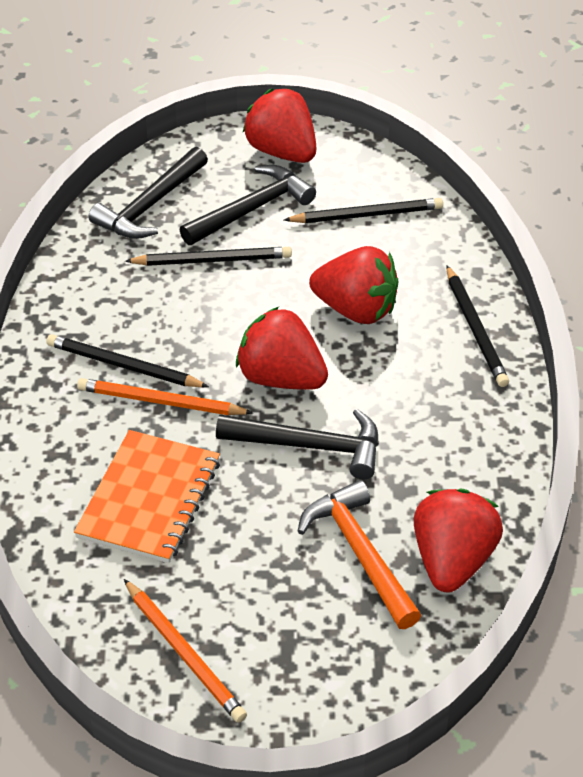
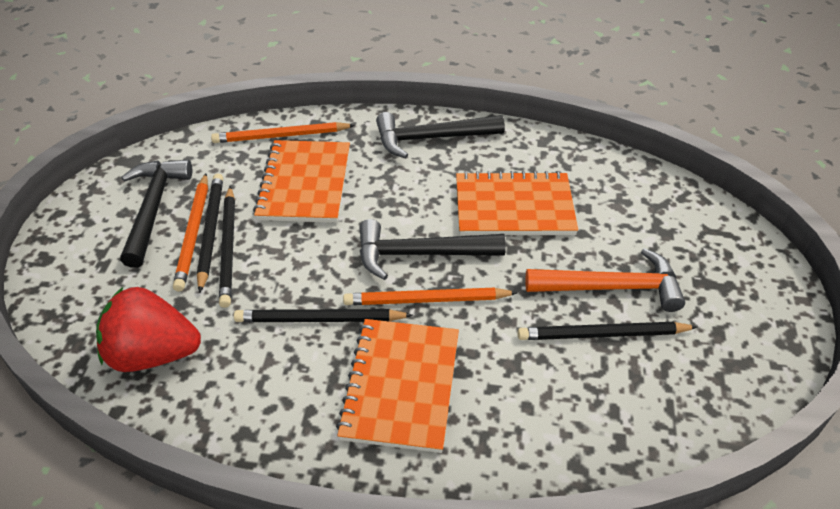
orange notebook: 1 -> 3
orange pencil: 2 -> 3
red strawberry: 4 -> 1

